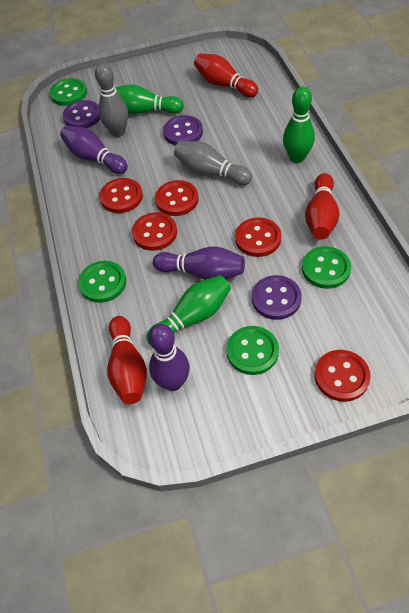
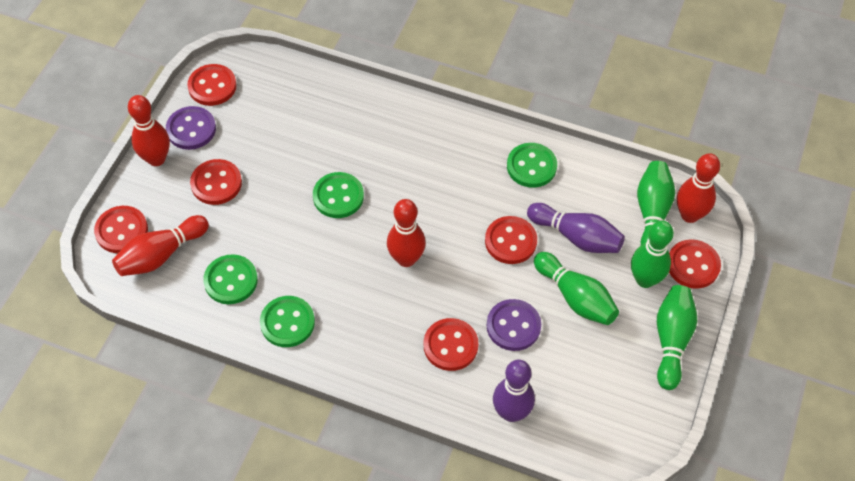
green bowling pin: 3 -> 4
grey bowling pin: 2 -> 0
purple bowling pin: 3 -> 2
purple button: 3 -> 2
red bowling pin: 3 -> 4
red button: 5 -> 6

